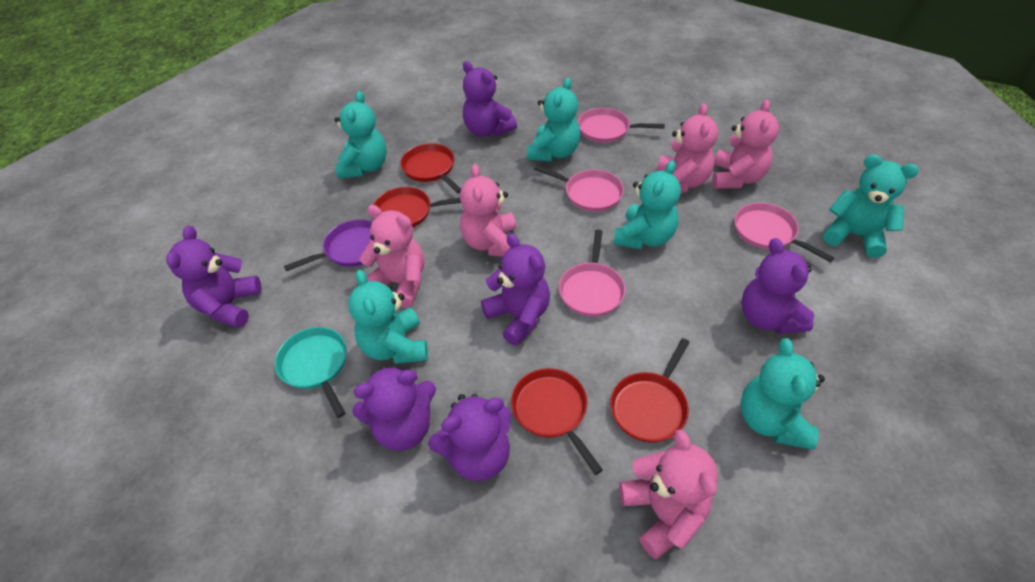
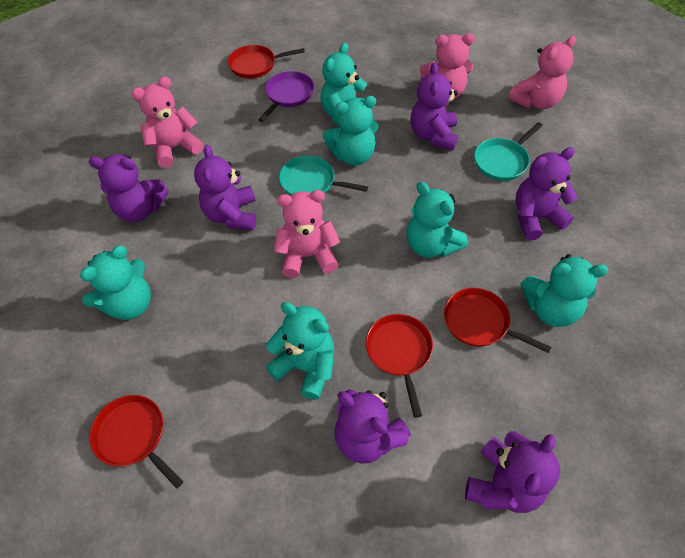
pink pan: 4 -> 0
pink teddy bear: 5 -> 4
turquoise pan: 1 -> 2

